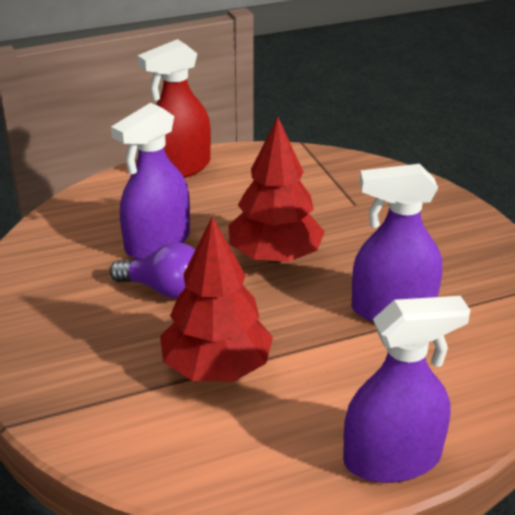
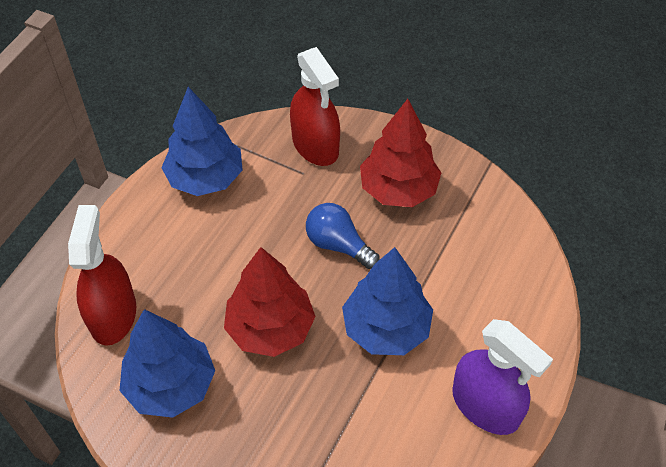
blue light bulb: 0 -> 1
blue tree: 0 -> 3
purple light bulb: 1 -> 0
purple spray bottle: 3 -> 1
red spray bottle: 1 -> 2

